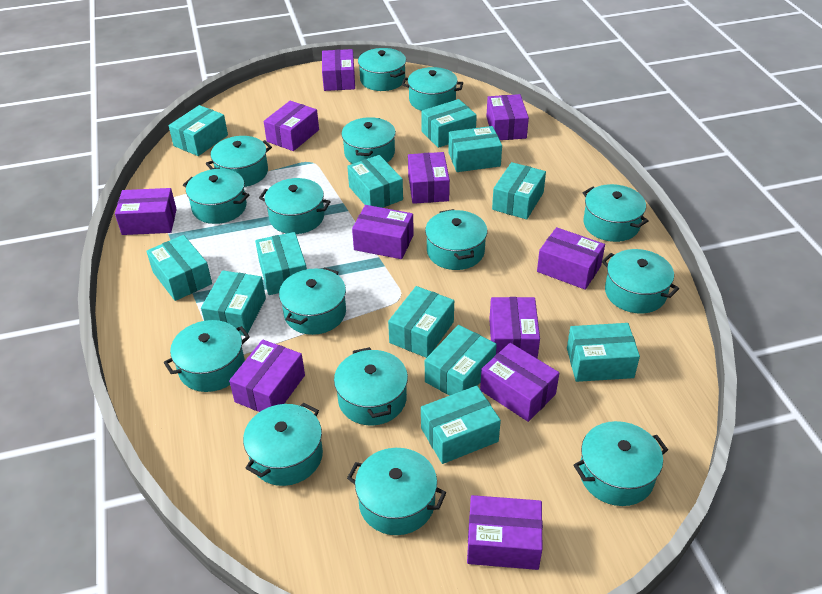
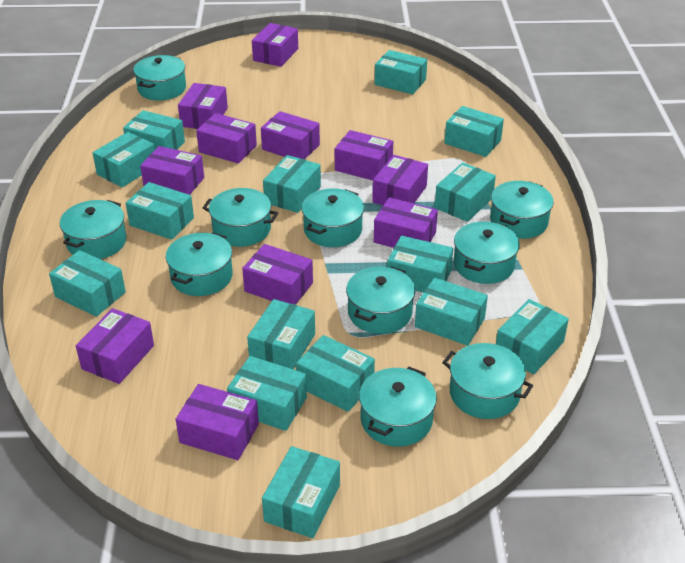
turquoise box: 12 -> 15
turquoise pot: 15 -> 10

